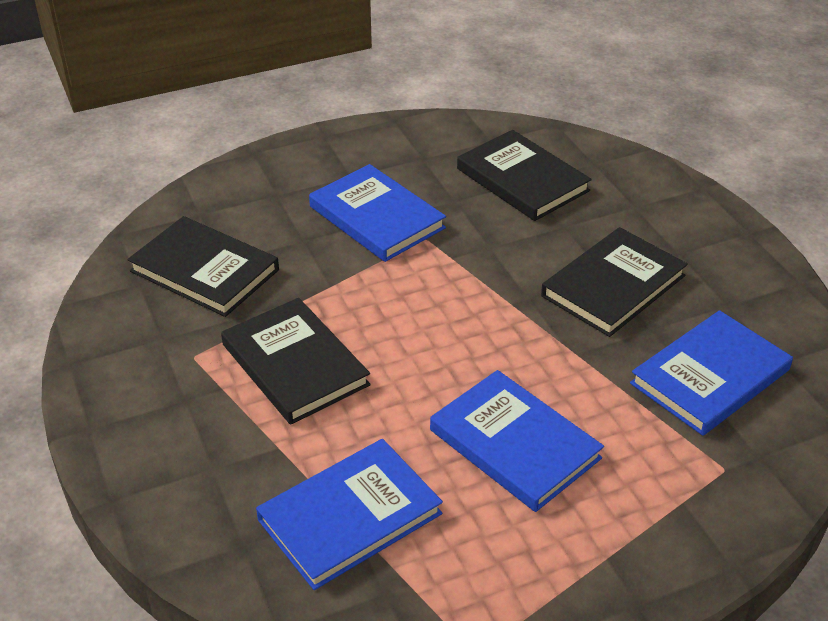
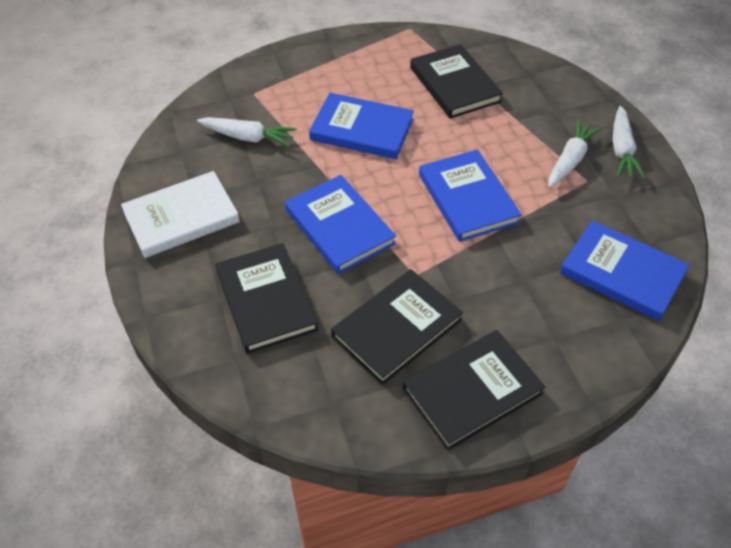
white book: 0 -> 1
white carrot: 0 -> 3

